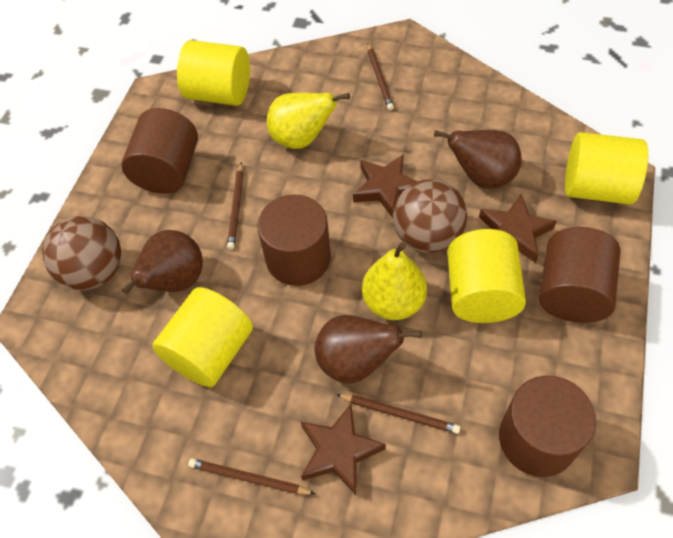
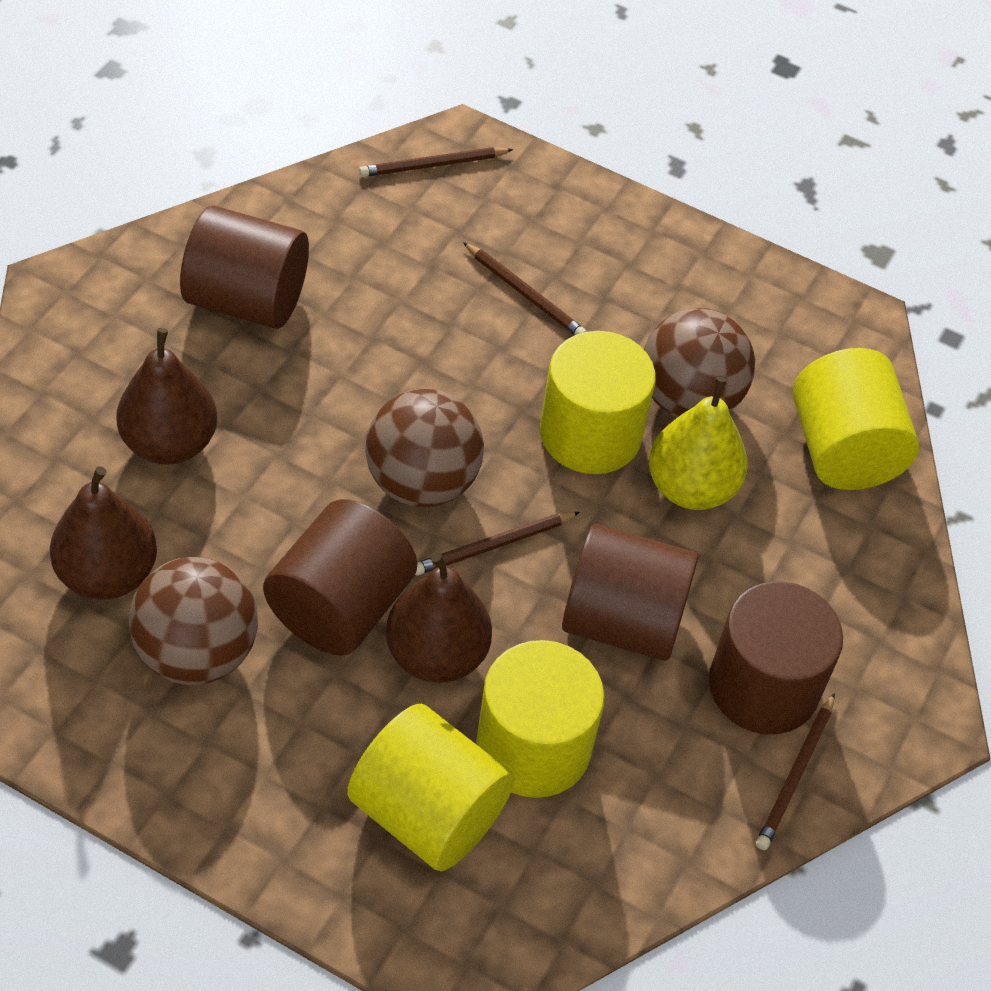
brown ball: 2 -> 3
brown star: 3 -> 0
yellow pear: 2 -> 1

